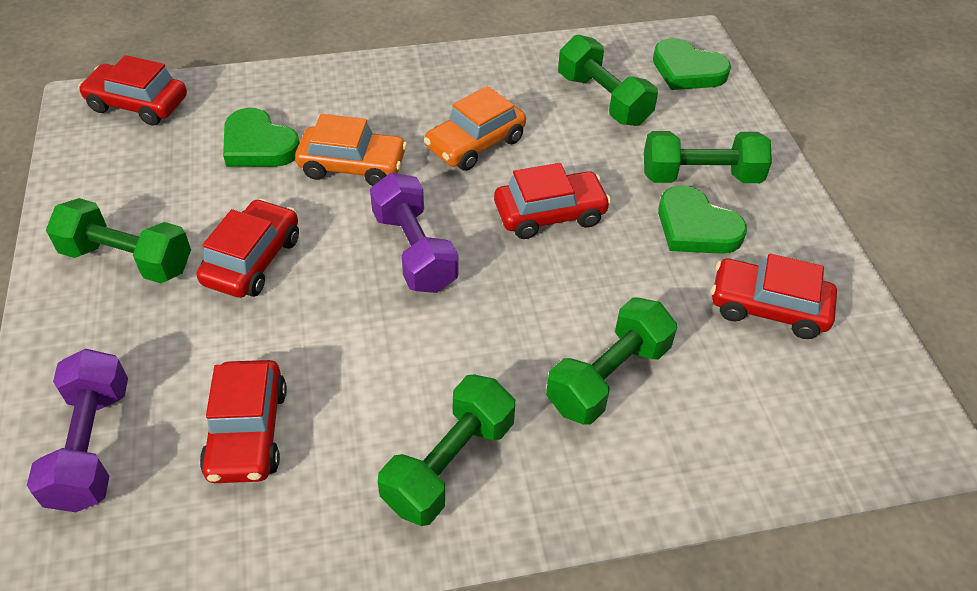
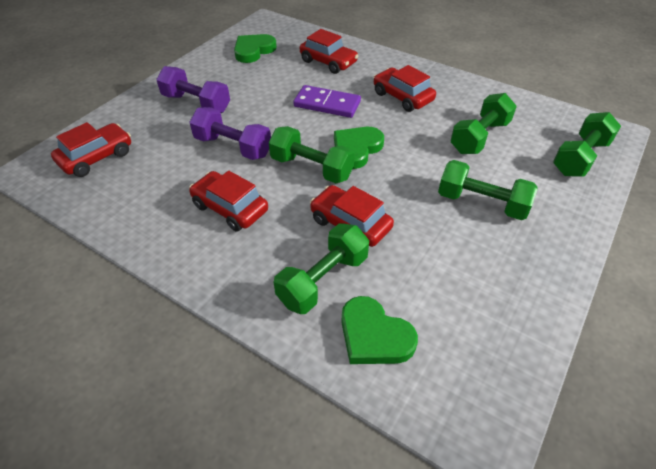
orange car: 2 -> 0
purple domino: 0 -> 1

